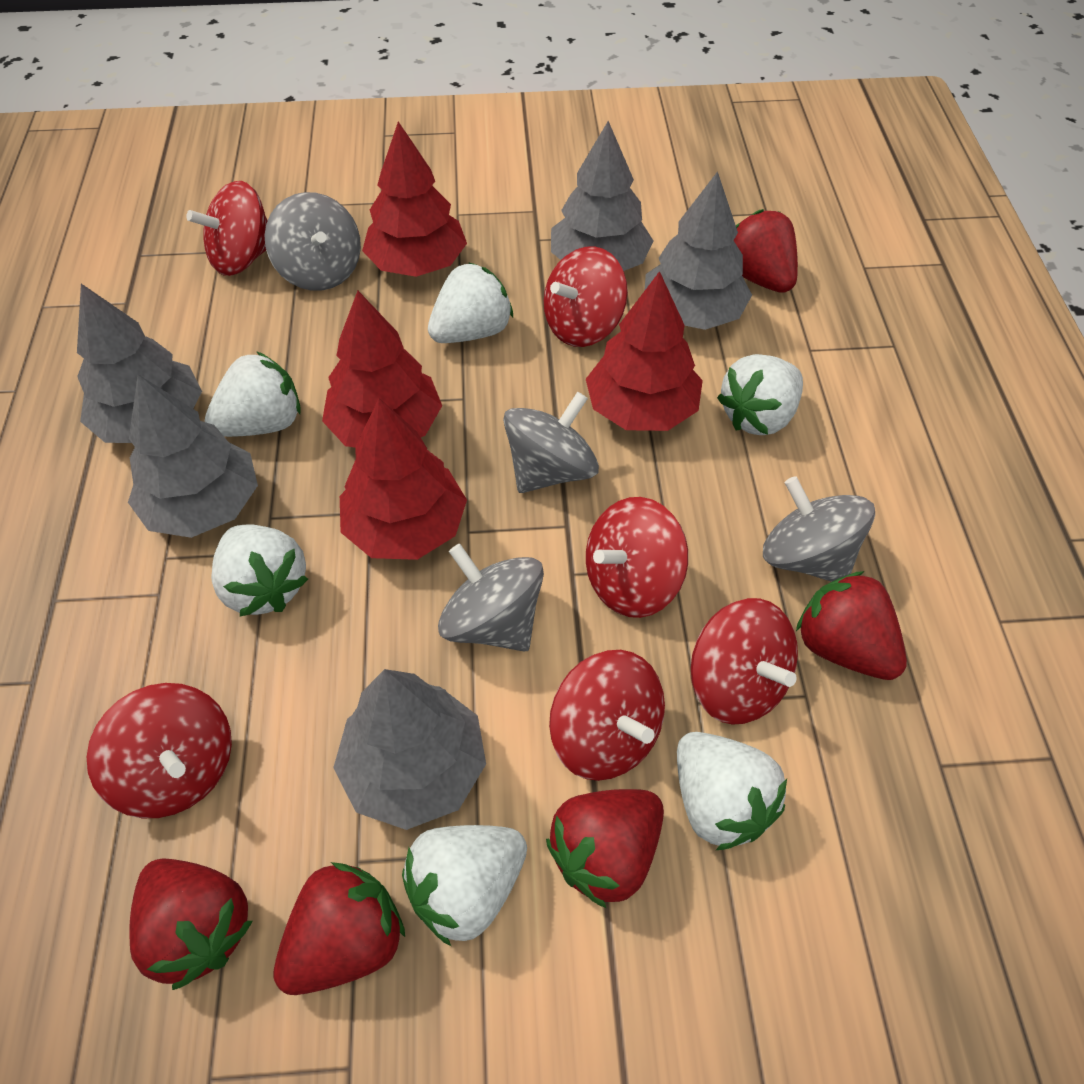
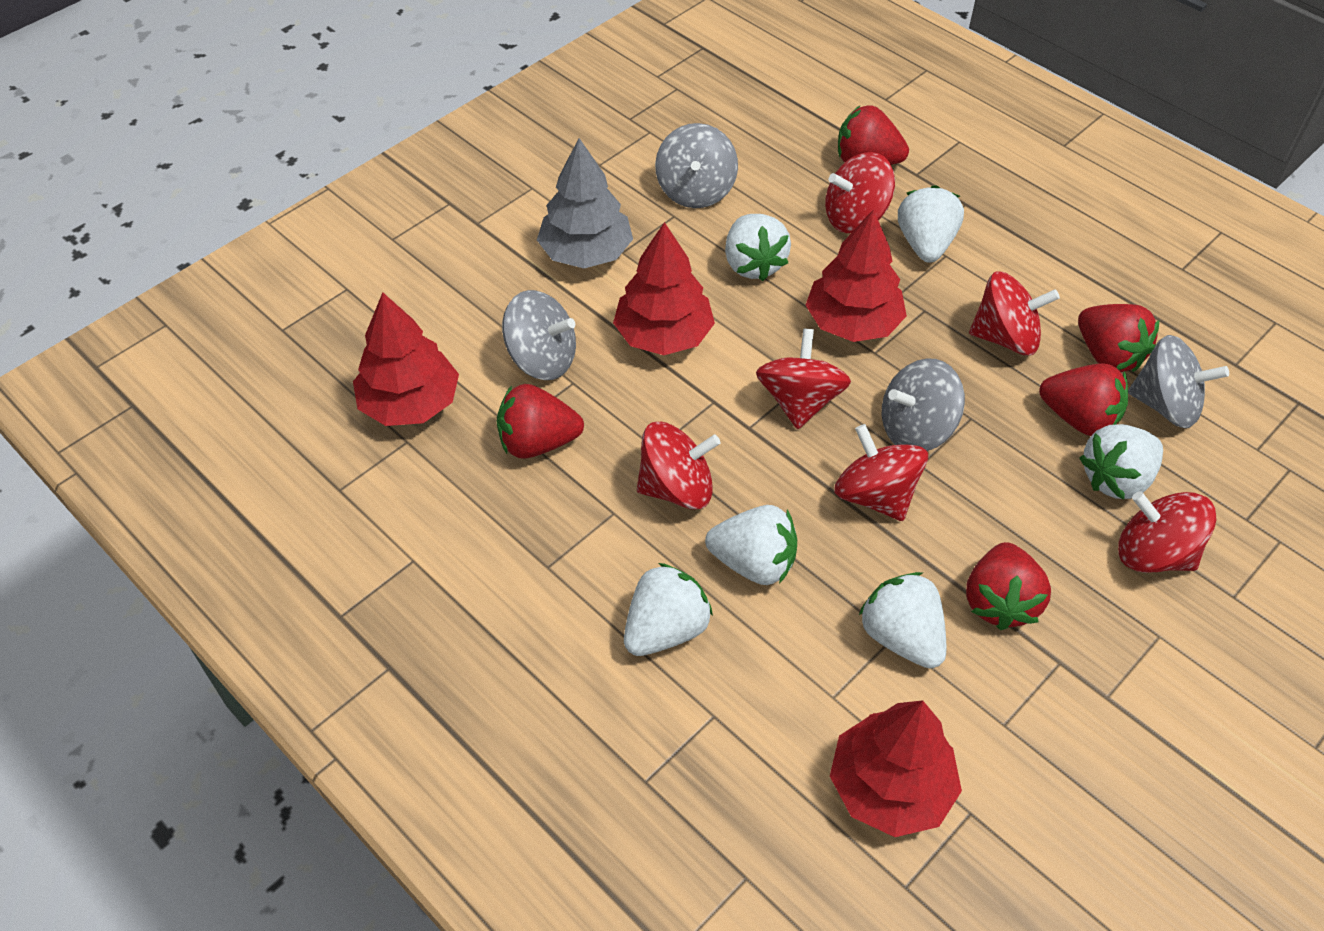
grey tree: 5 -> 1

